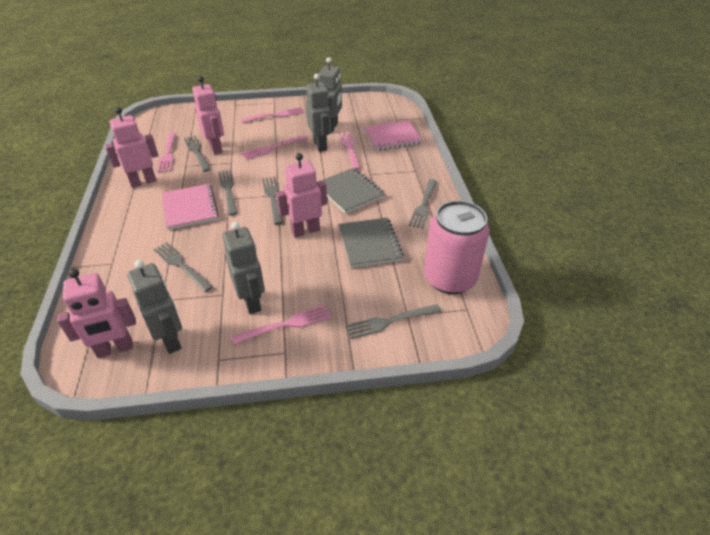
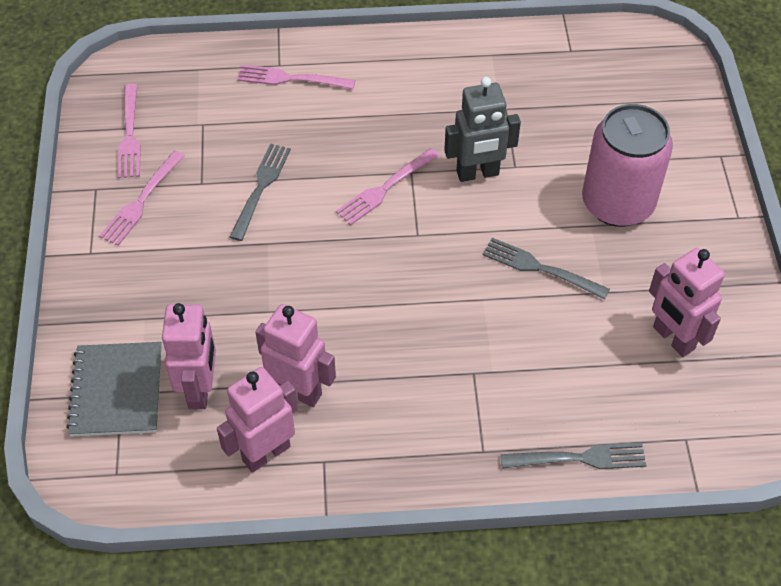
grey fork: 6 -> 3
grey notebook: 2 -> 1
grey robot: 4 -> 1
pink fork: 5 -> 4
pink notebook: 2 -> 0

